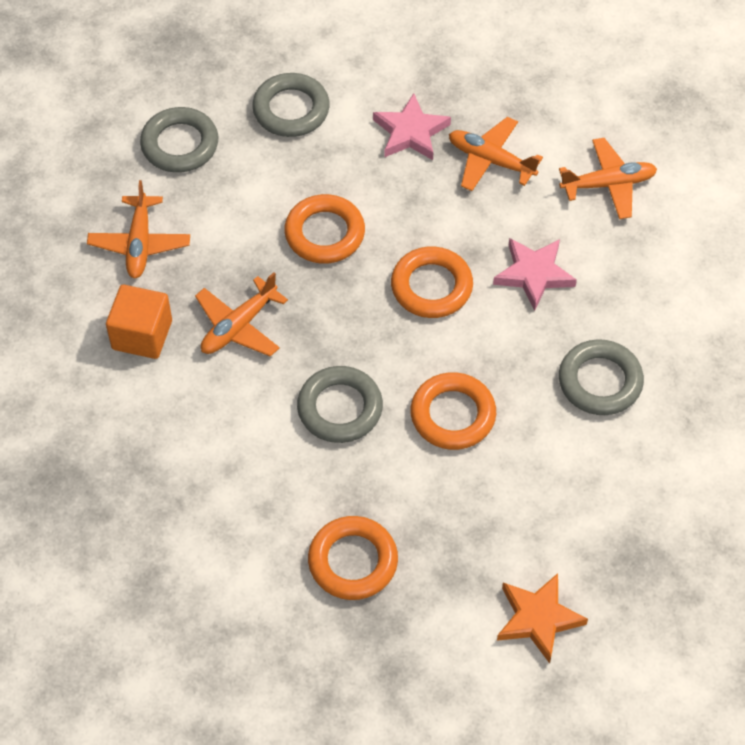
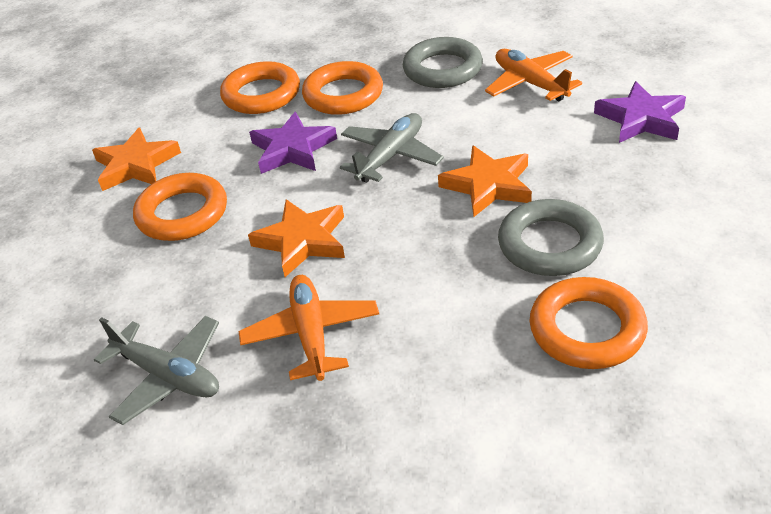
grey plane: 0 -> 2
grey ring: 4 -> 2
orange cube: 1 -> 0
orange plane: 4 -> 2
orange star: 1 -> 3
pink star: 2 -> 0
purple star: 0 -> 2

